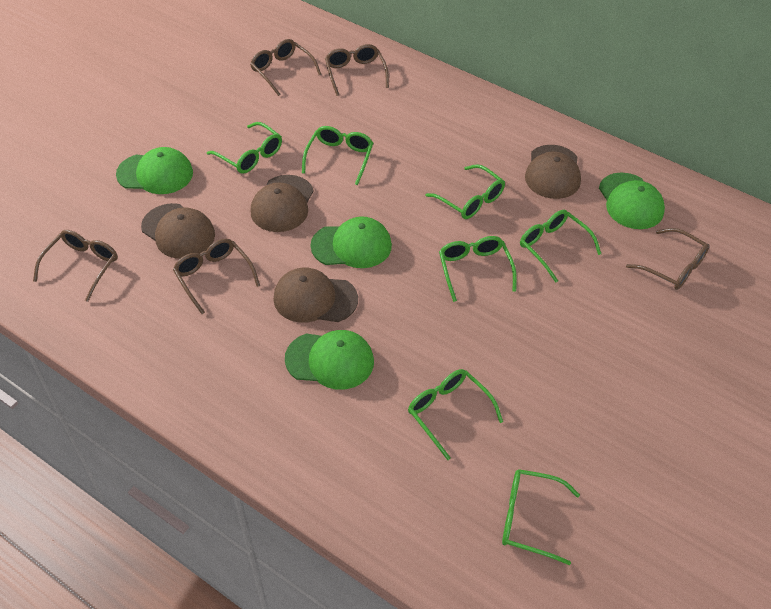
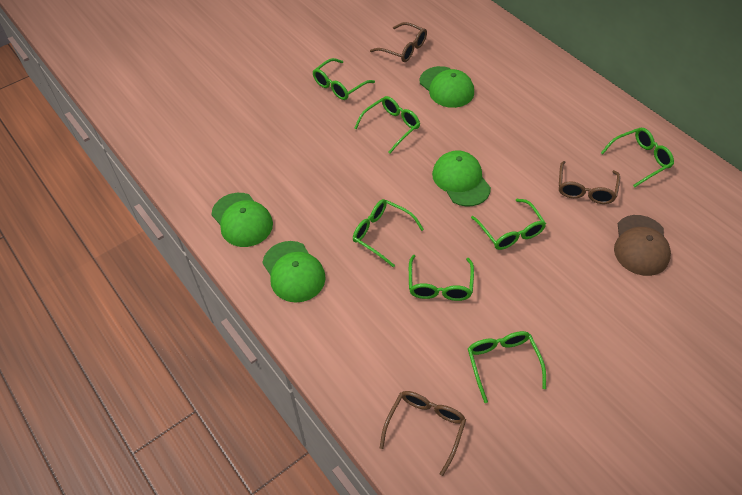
brown cap: 4 -> 1
brown glasses: 5 -> 3

